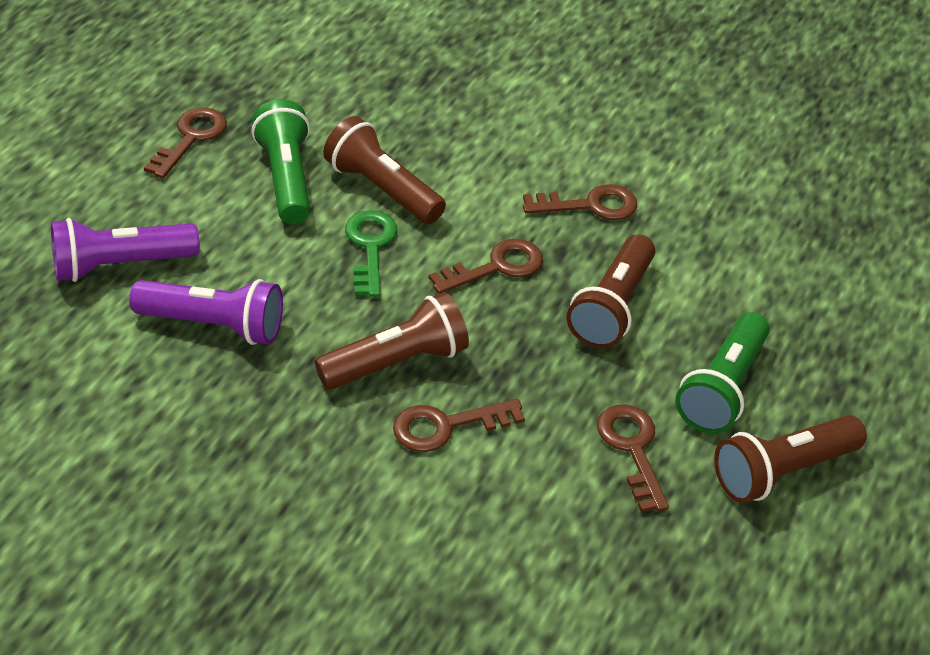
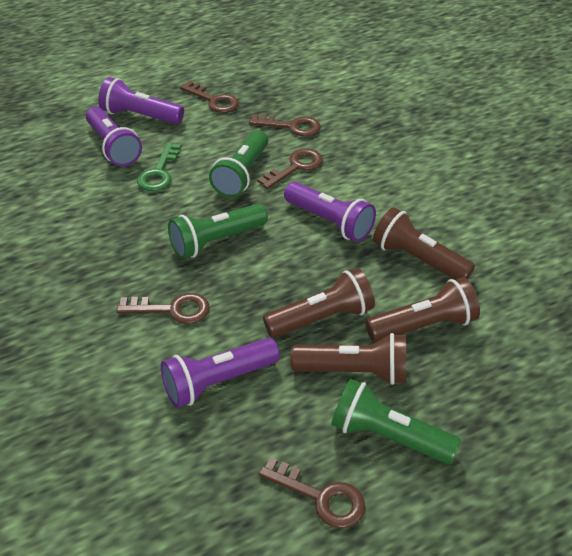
green flashlight: 2 -> 3
purple flashlight: 2 -> 4

